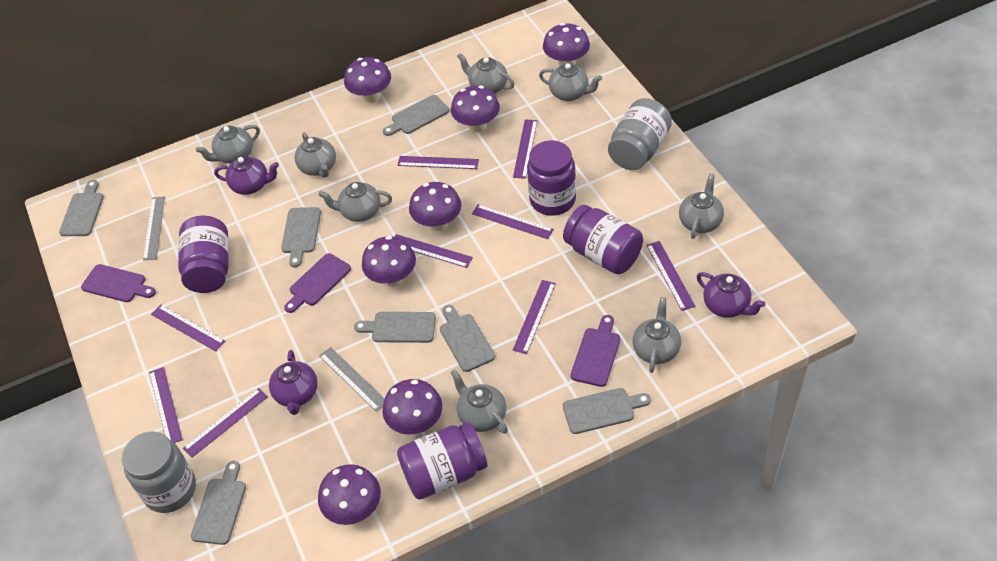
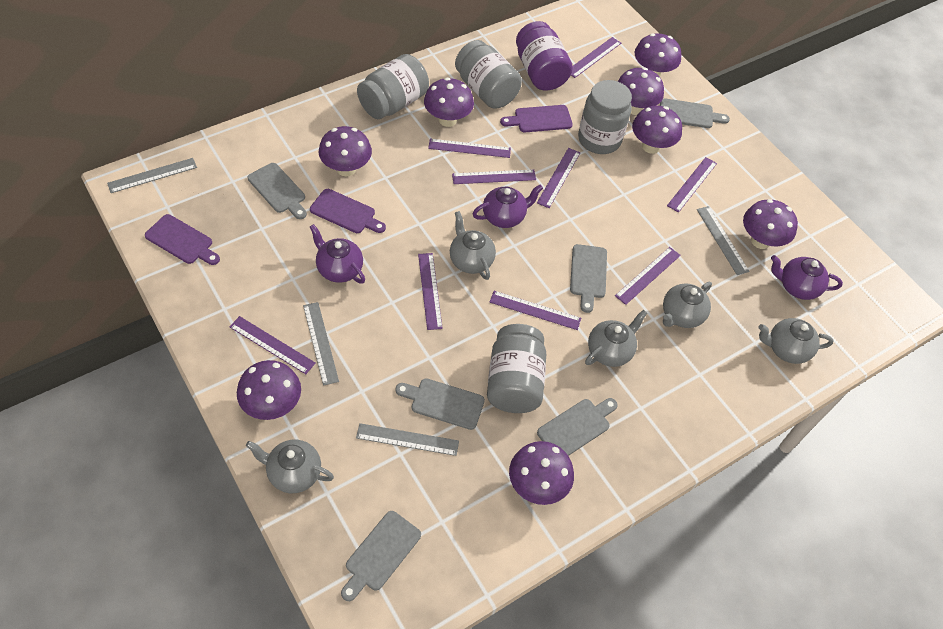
grey cutting board: 7 -> 6
grey jar: 2 -> 4
grey ruler: 2 -> 4
grey teapot: 8 -> 5
purple jar: 4 -> 1
purple mushroom: 7 -> 8

